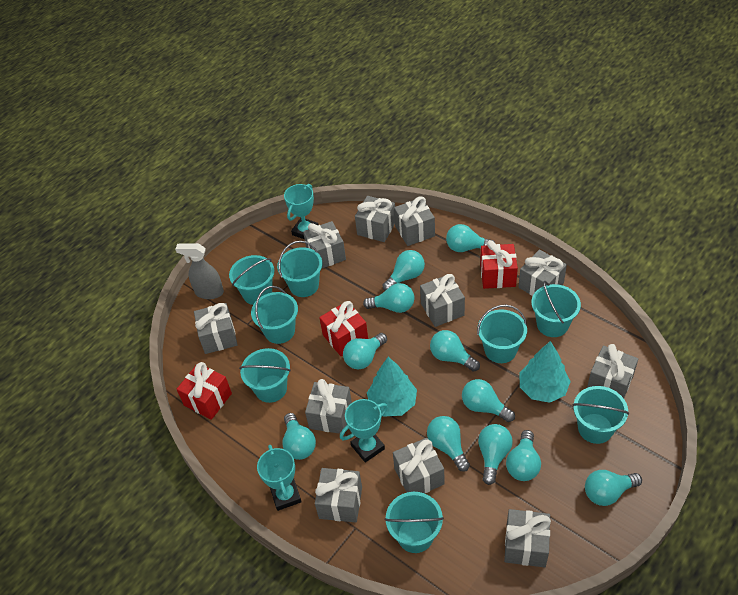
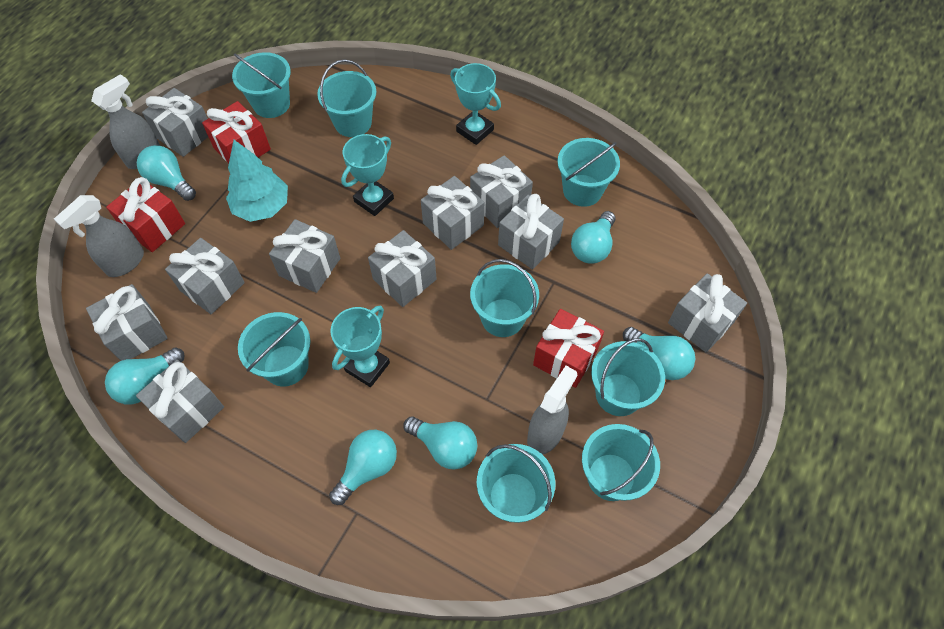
grey gift: 11 -> 10
grey spray bottle: 1 -> 3
turquoise light bulb: 11 -> 6
turquoise tree: 2 -> 1

